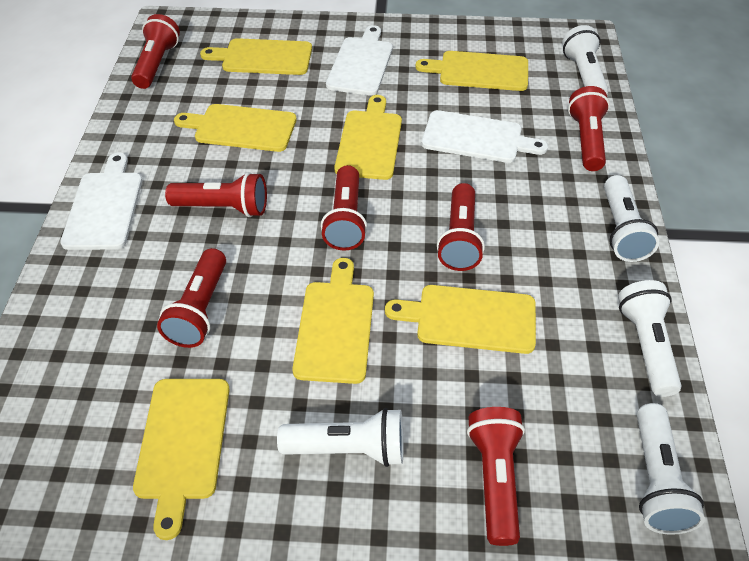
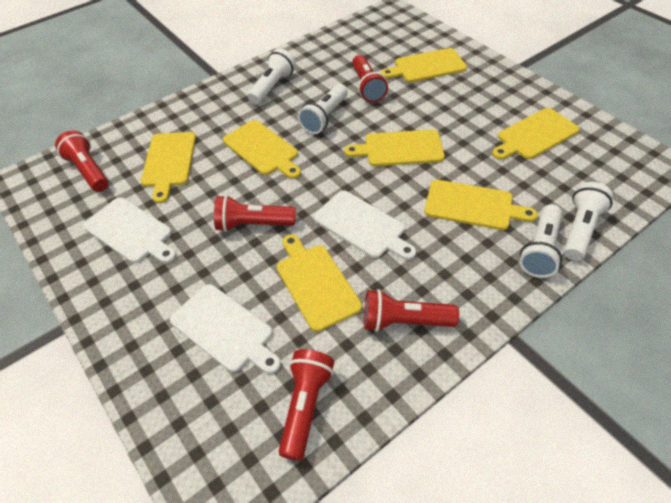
red flashlight: 7 -> 5
white flashlight: 5 -> 4

